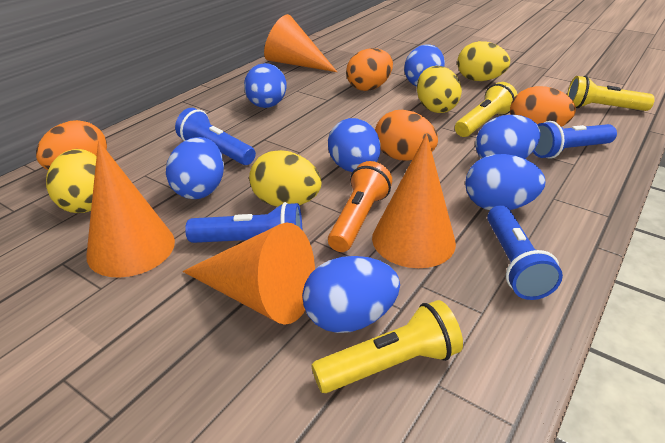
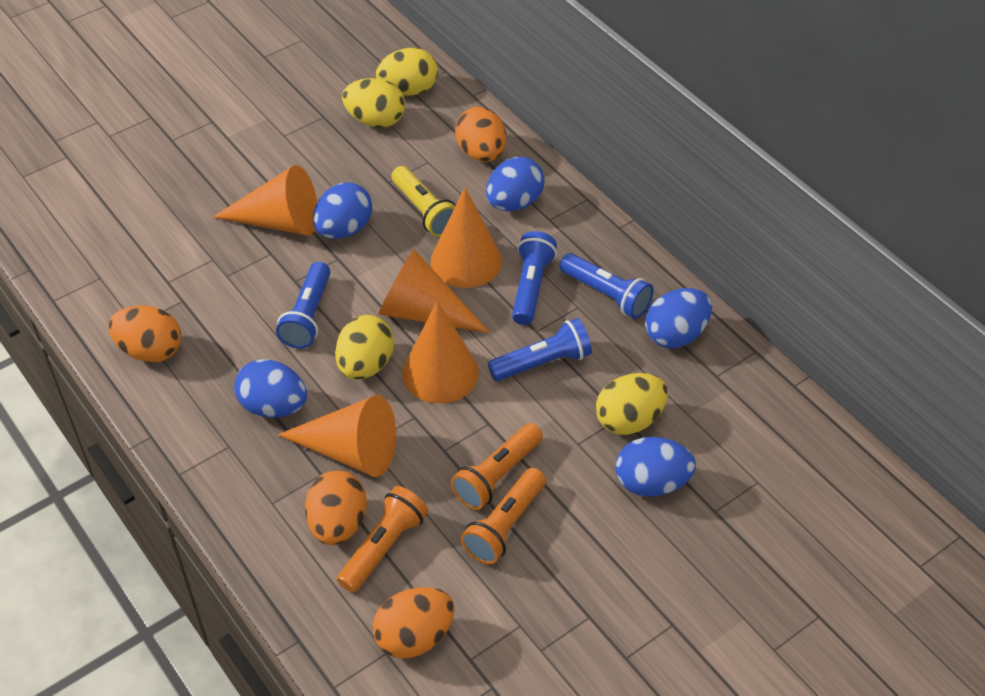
blue egg: 7 -> 5
orange cone: 4 -> 5
orange flashlight: 1 -> 3
yellow flashlight: 3 -> 1

